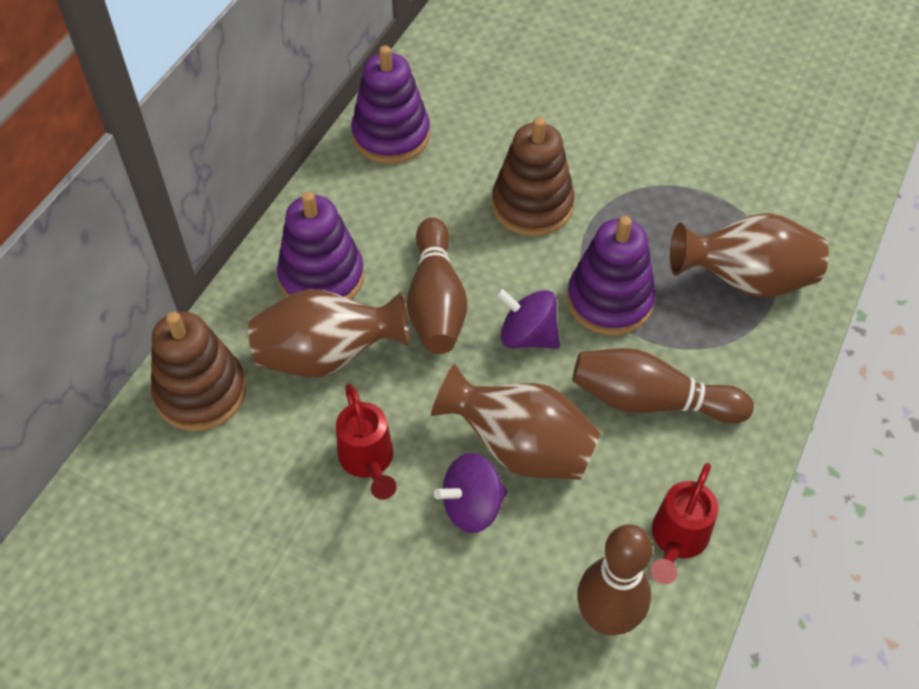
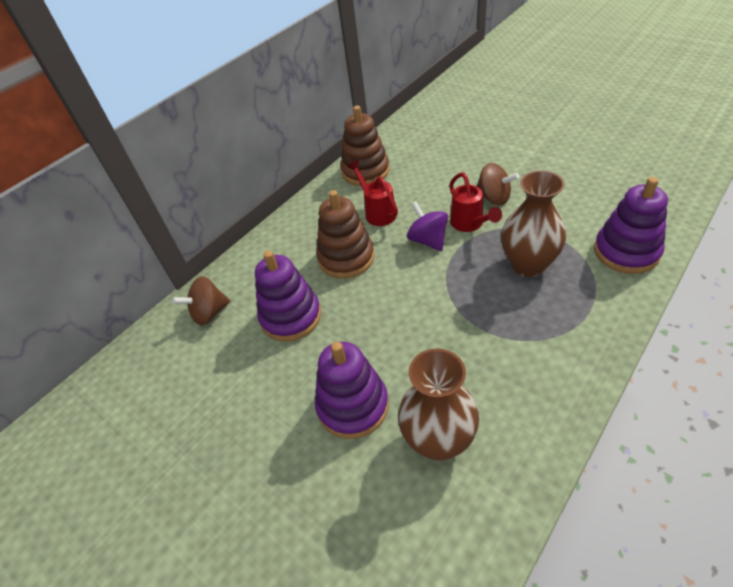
brown bowling pin: 3 -> 0
brown spinning top: 0 -> 2
brown vase: 3 -> 2
purple spinning top: 2 -> 1

